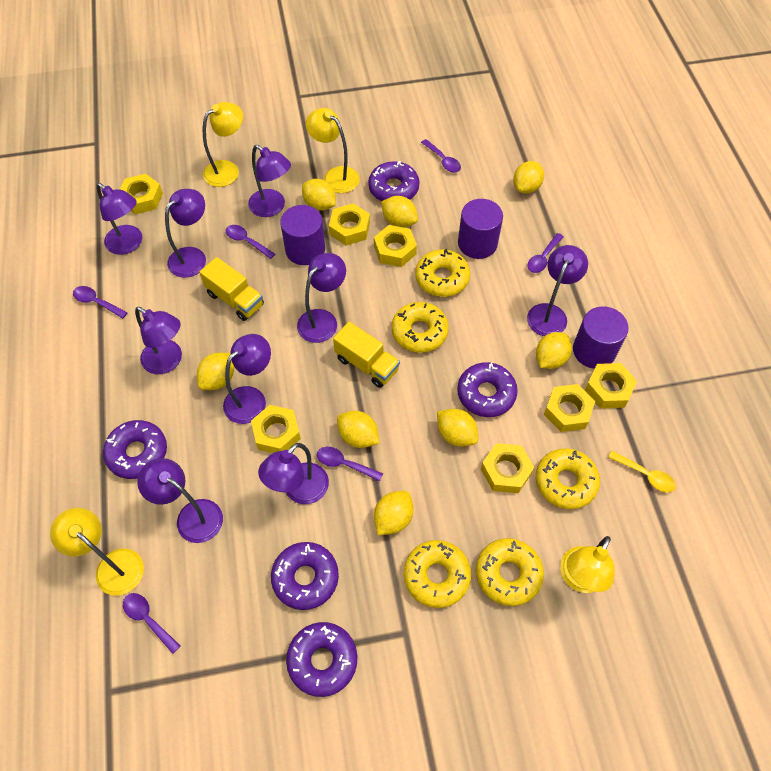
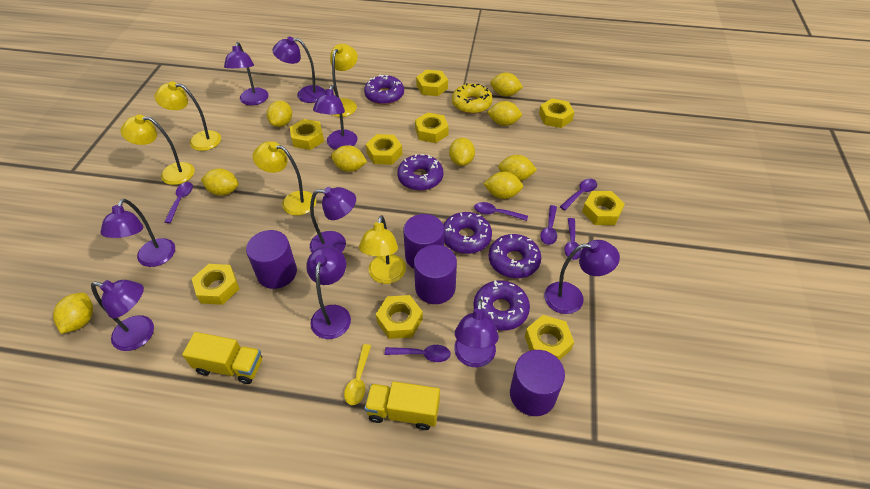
purple cylinder: 3 -> 4
yellow donut: 5 -> 1
yellow lamp: 4 -> 5
yellow lemon: 8 -> 9
yellow nut: 7 -> 9

